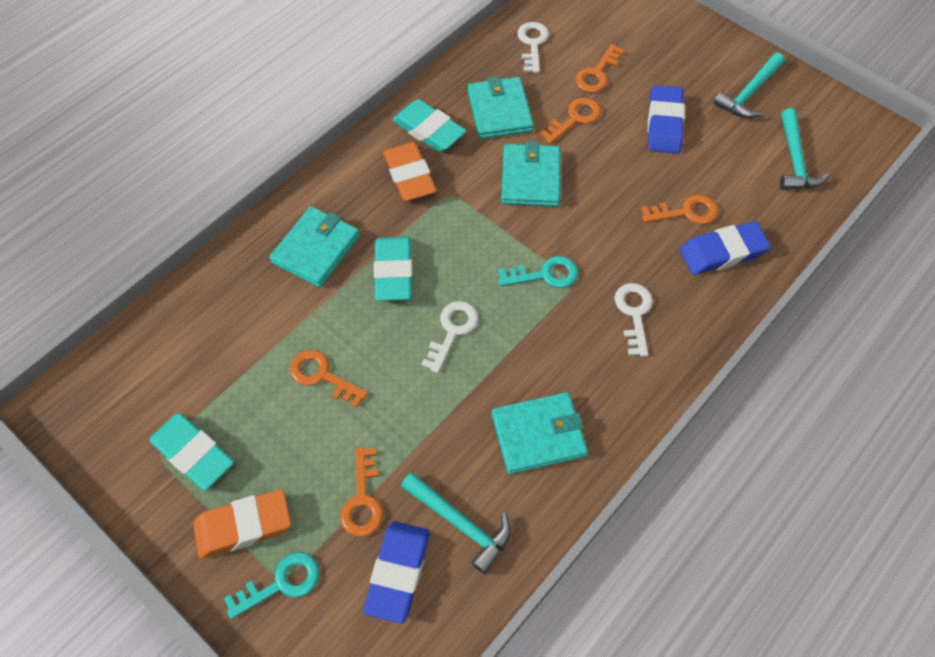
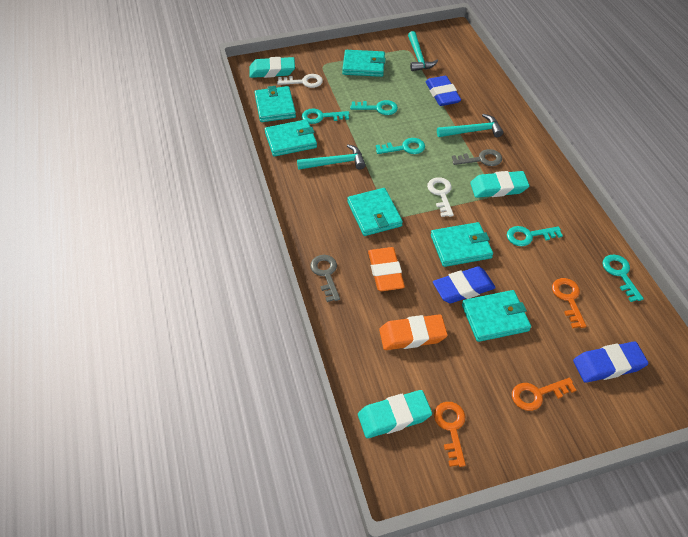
grey key: 0 -> 2
orange key: 5 -> 3
turquoise key: 2 -> 5
turquoise wallet: 4 -> 6
white key: 3 -> 2

